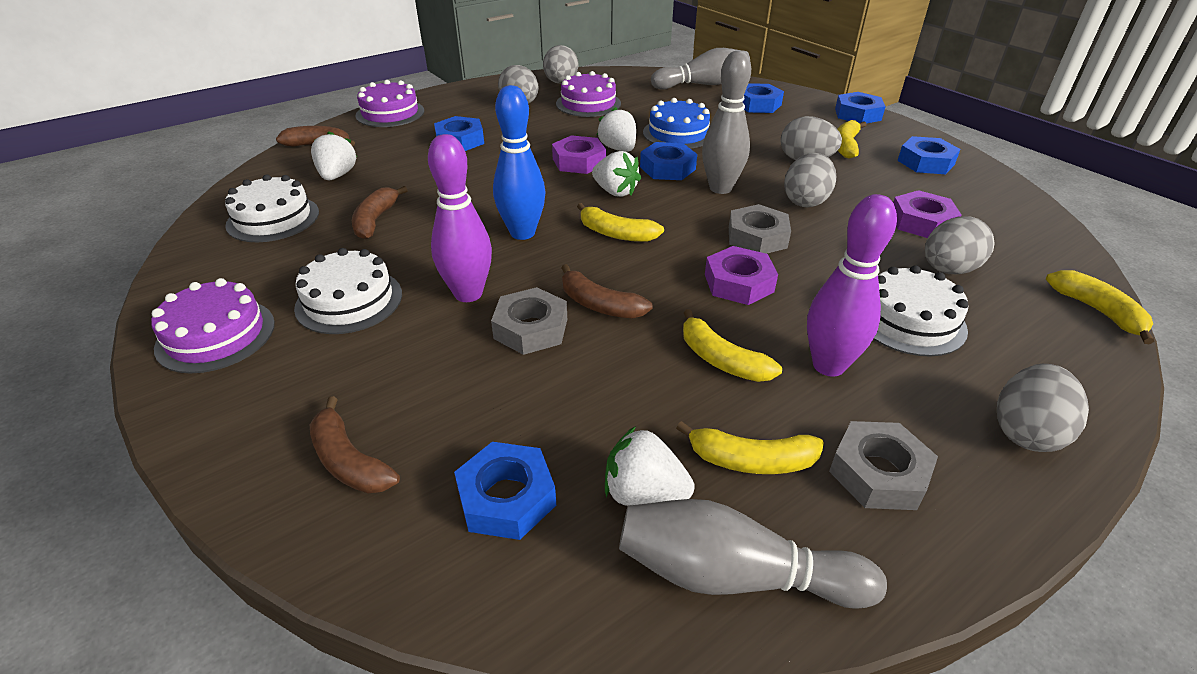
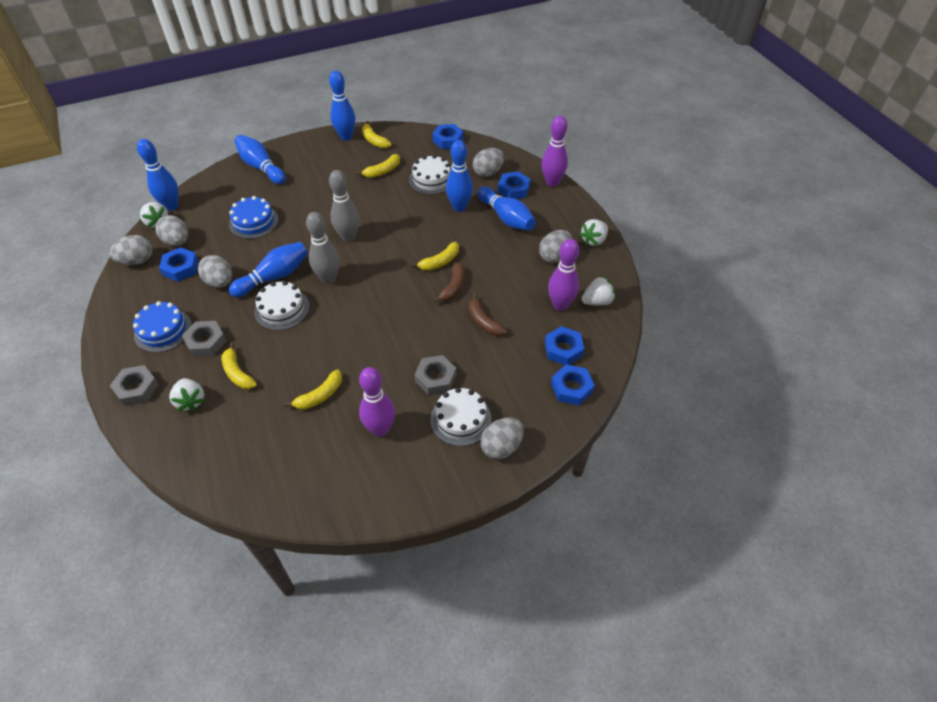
blue bowling pin: 1 -> 6
blue cake: 1 -> 2
blue nut: 6 -> 5
brown banana: 4 -> 2
grey bowling pin: 3 -> 2
purple bowling pin: 2 -> 3
purple cake: 3 -> 0
purple nut: 3 -> 0

